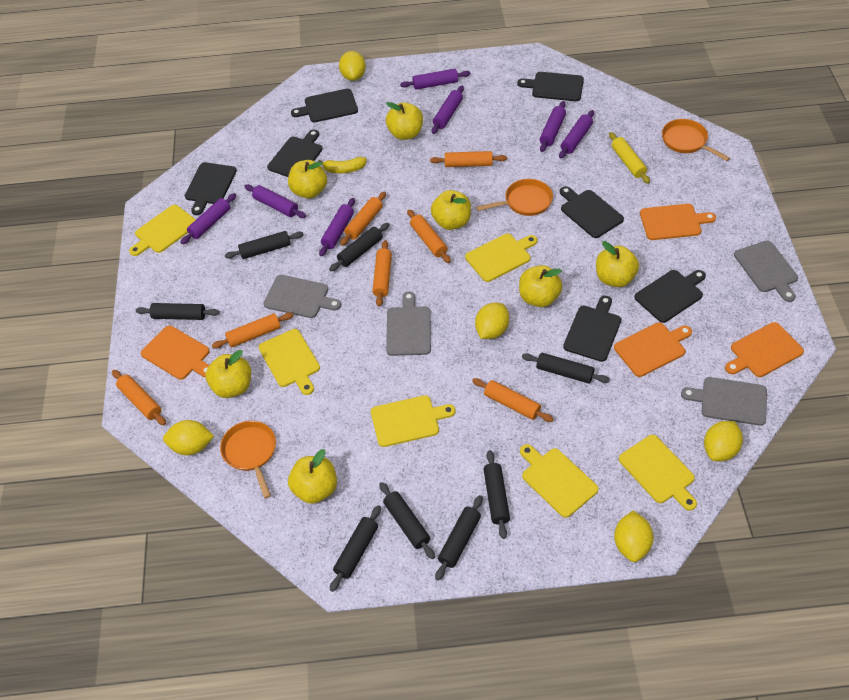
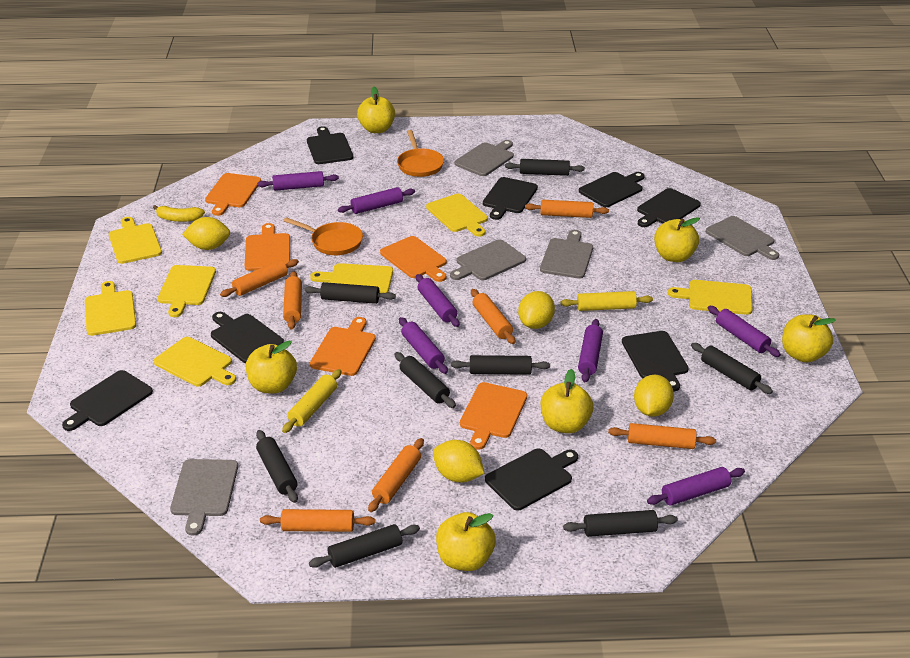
black cutting board: 7 -> 8
grey cutting board: 4 -> 5
orange cutting board: 4 -> 5
orange pan: 3 -> 2
yellow apple: 7 -> 6
yellow cutting board: 6 -> 7
yellow lemon: 5 -> 4
yellow rolling pin: 1 -> 2

